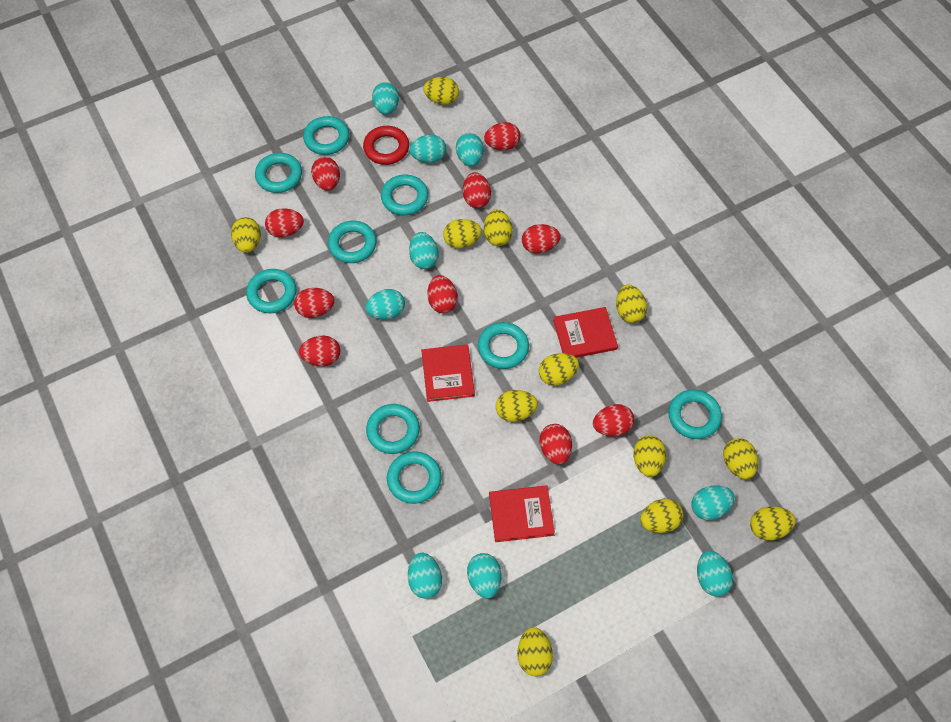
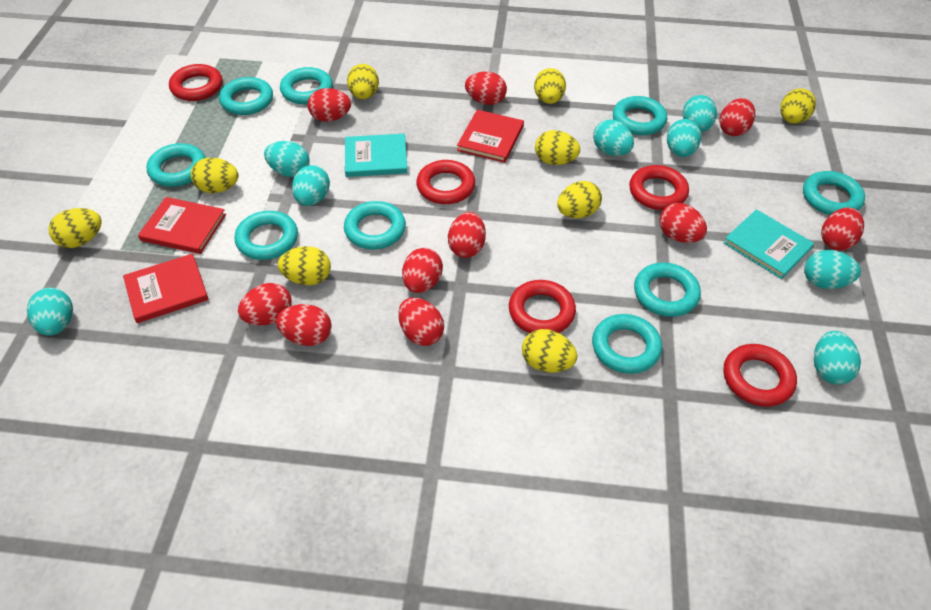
red ring: 1 -> 5
turquoise book: 0 -> 2
turquoise egg: 9 -> 8
yellow egg: 12 -> 9

